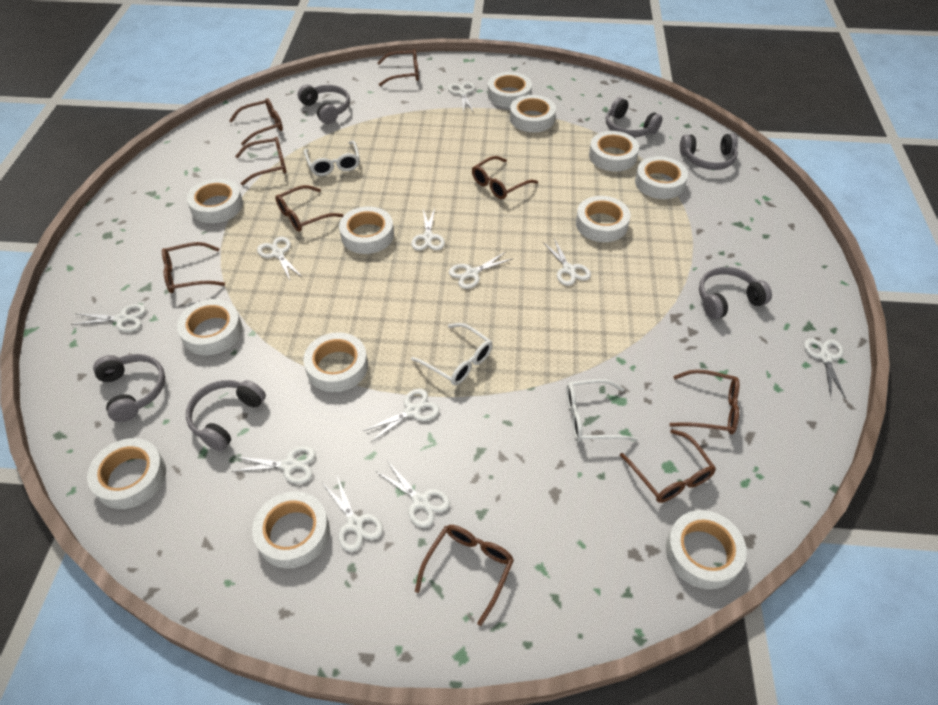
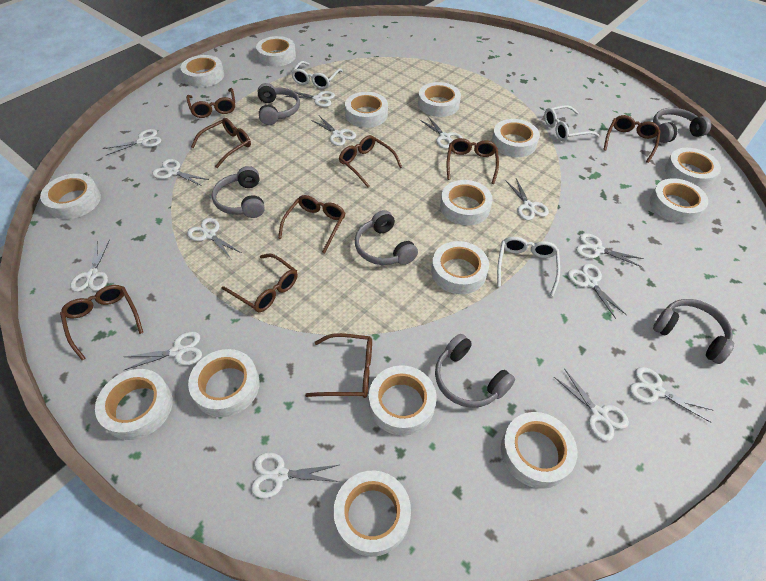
white scissors: 11 -> 14
white tape: 12 -> 15

